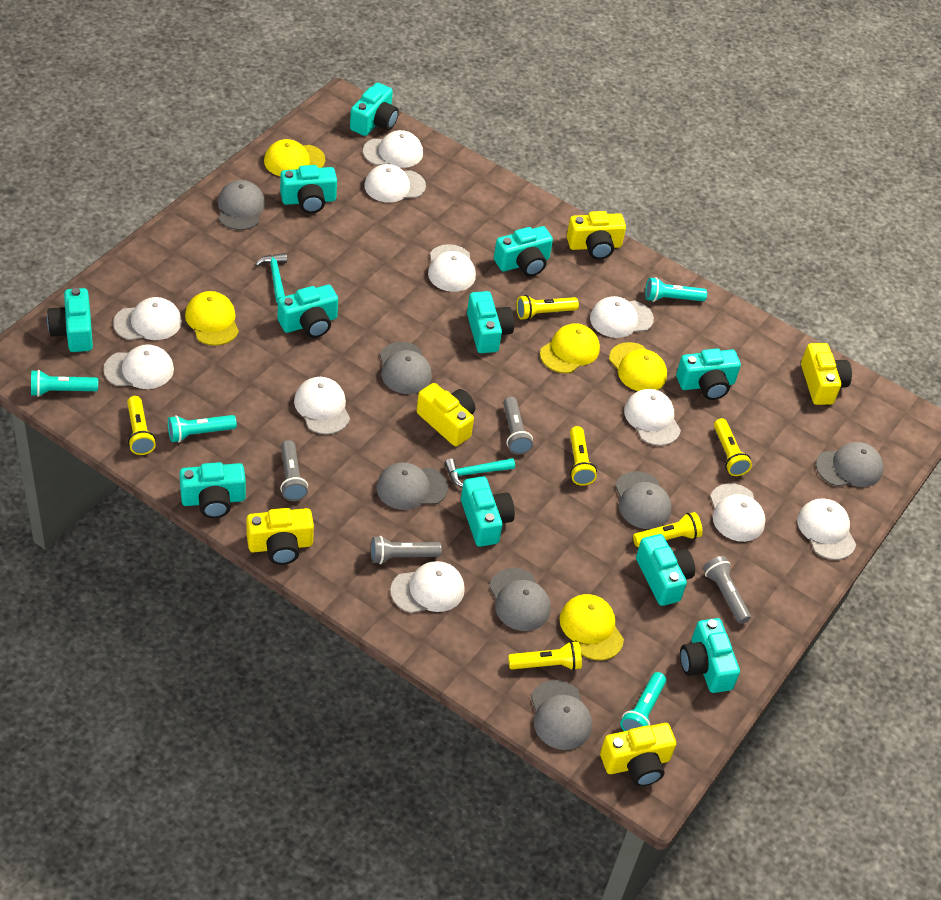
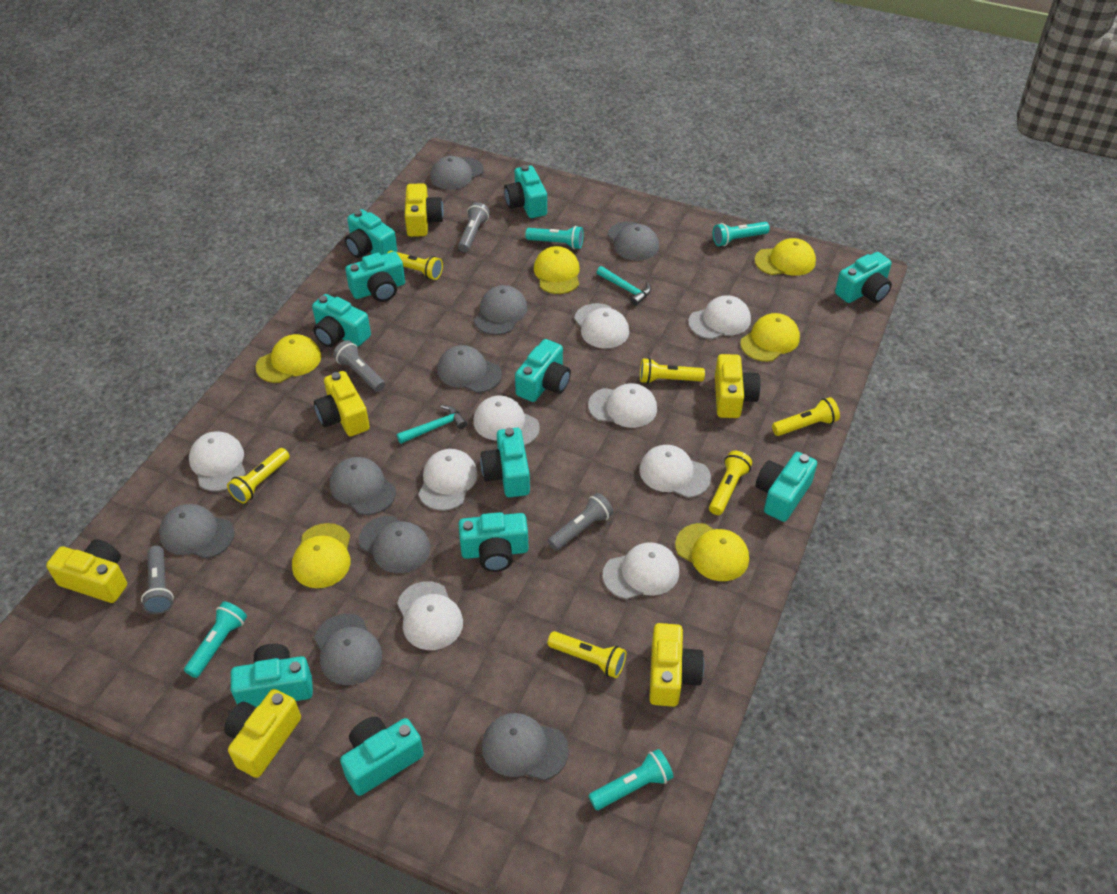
grey cap: 7 -> 9
white cap: 11 -> 9
yellow camera: 5 -> 6
yellow cap: 5 -> 6

